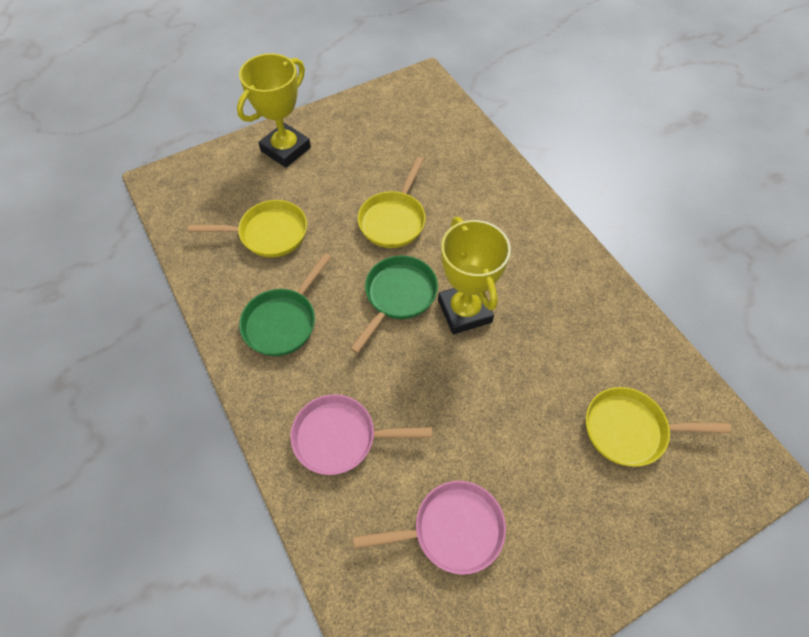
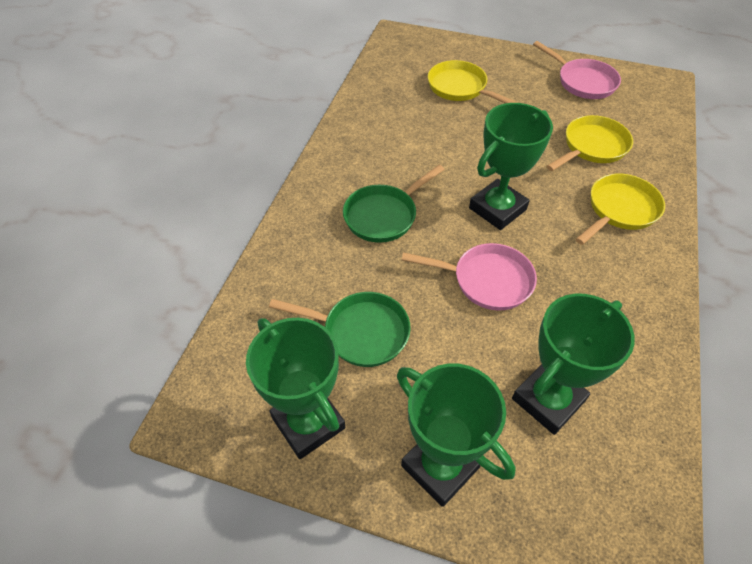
green trophy: 0 -> 4
yellow trophy: 2 -> 0

